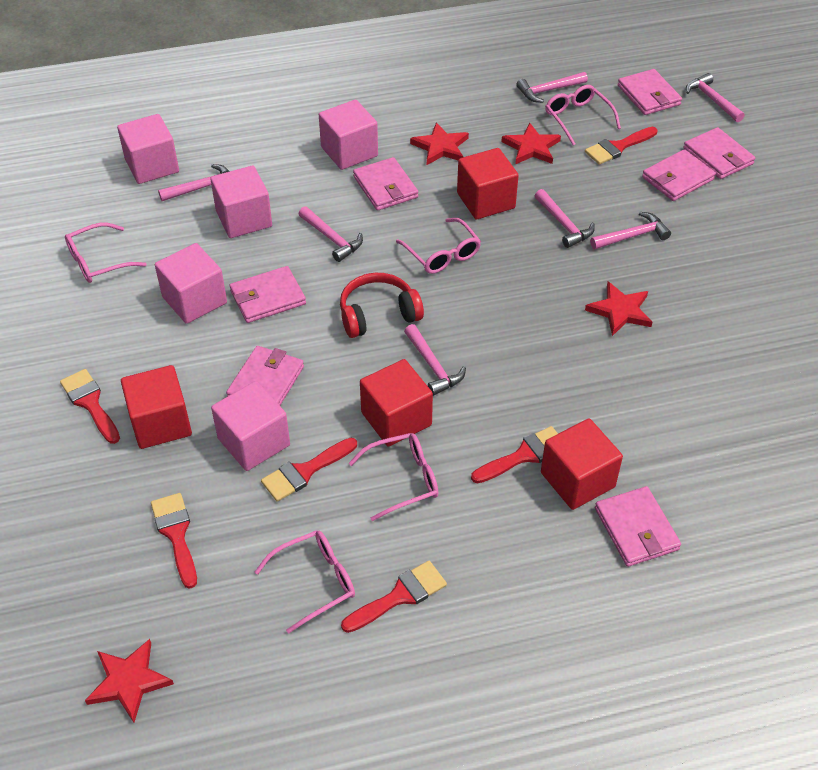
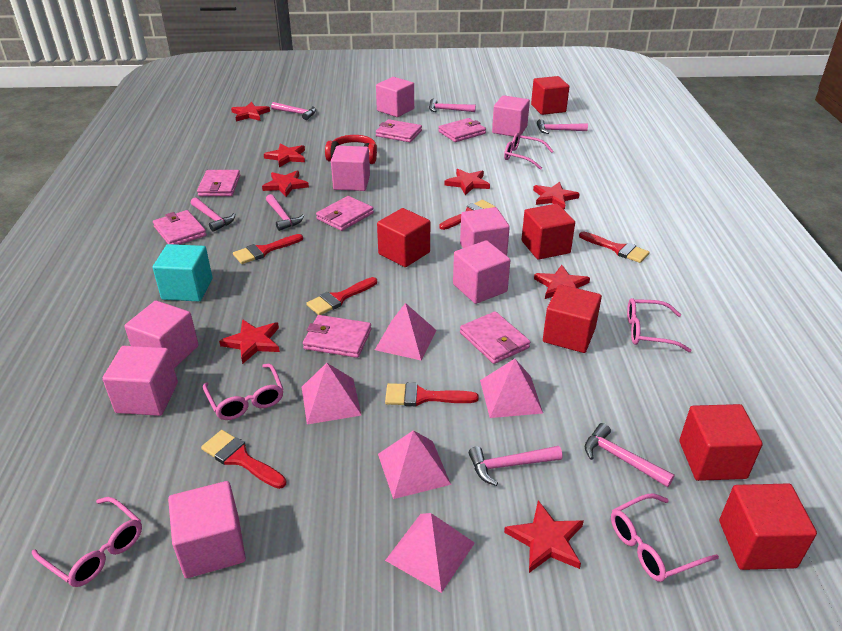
pink cube: 5 -> 8
pink pyramid: 0 -> 5
red cube: 4 -> 6
red star: 4 -> 8
turquoise cube: 0 -> 1

